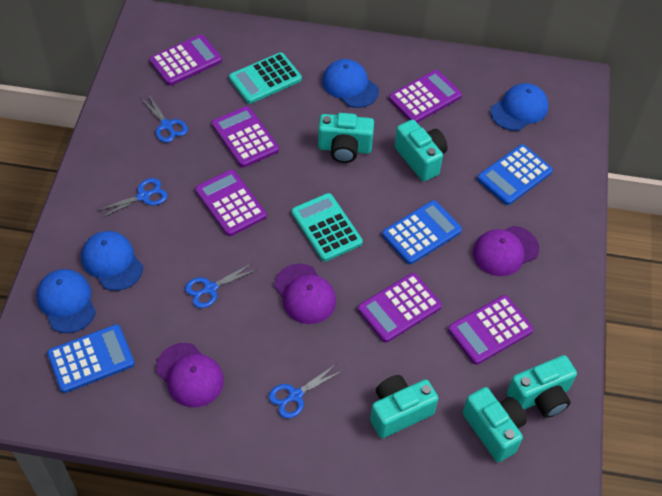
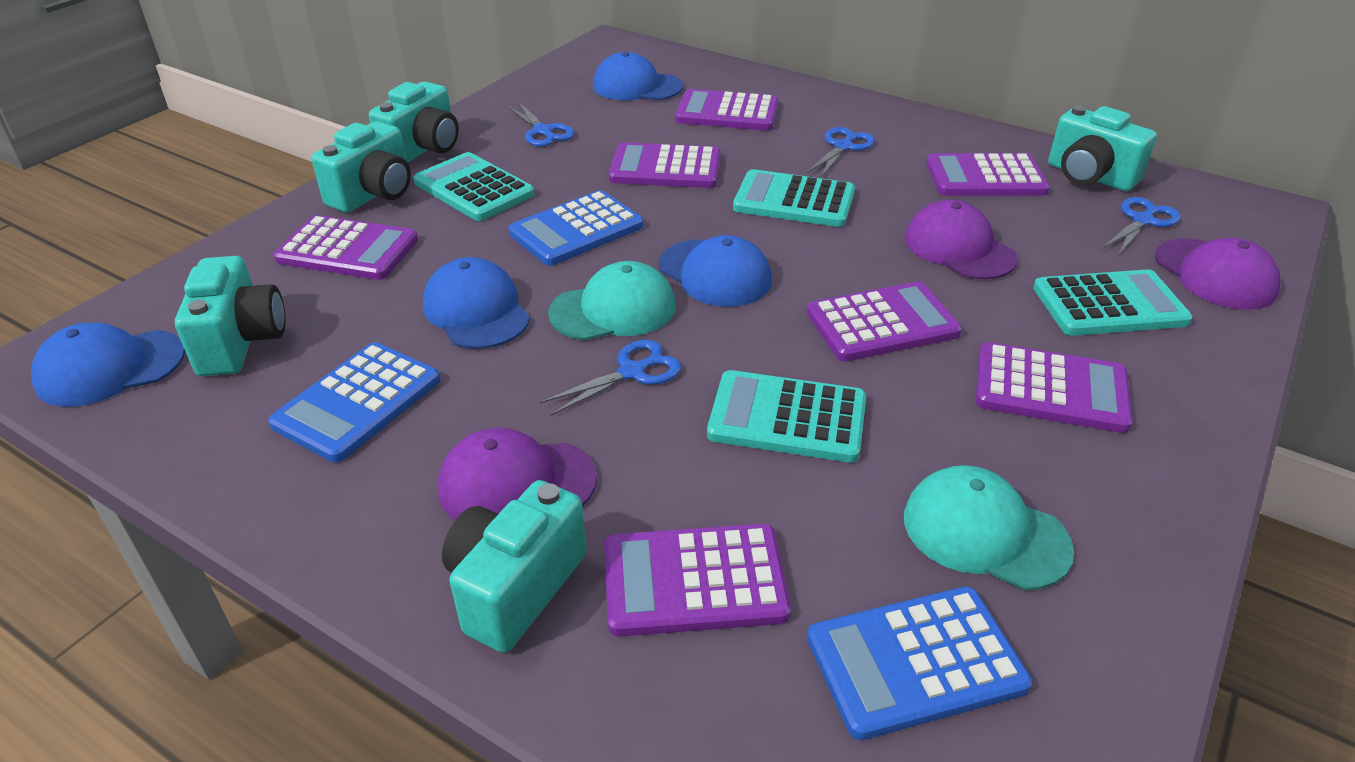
purple calculator: 6 -> 7
turquoise calculator: 2 -> 4
turquoise cap: 0 -> 2

